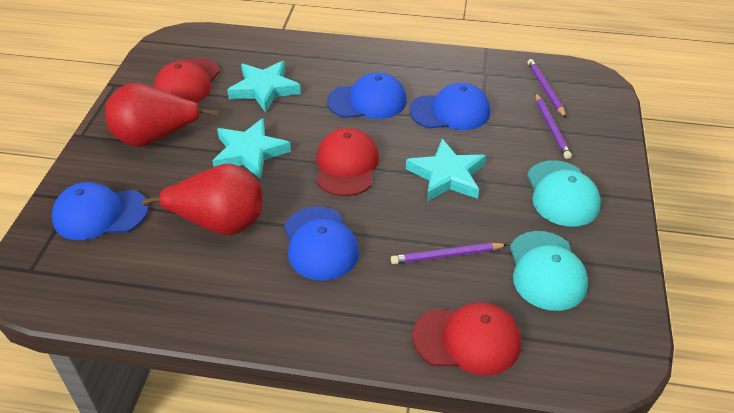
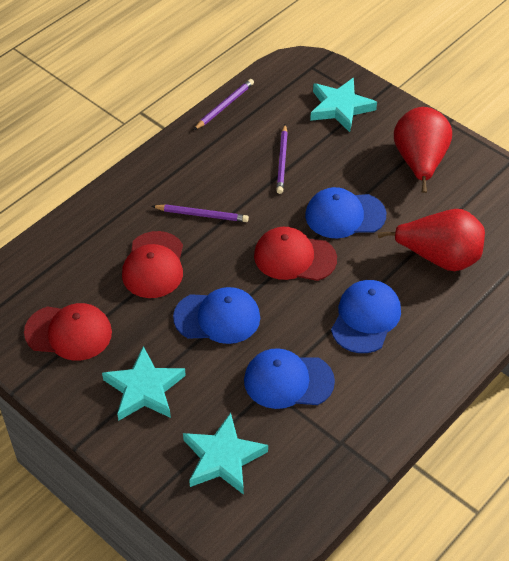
turquoise cap: 2 -> 0

